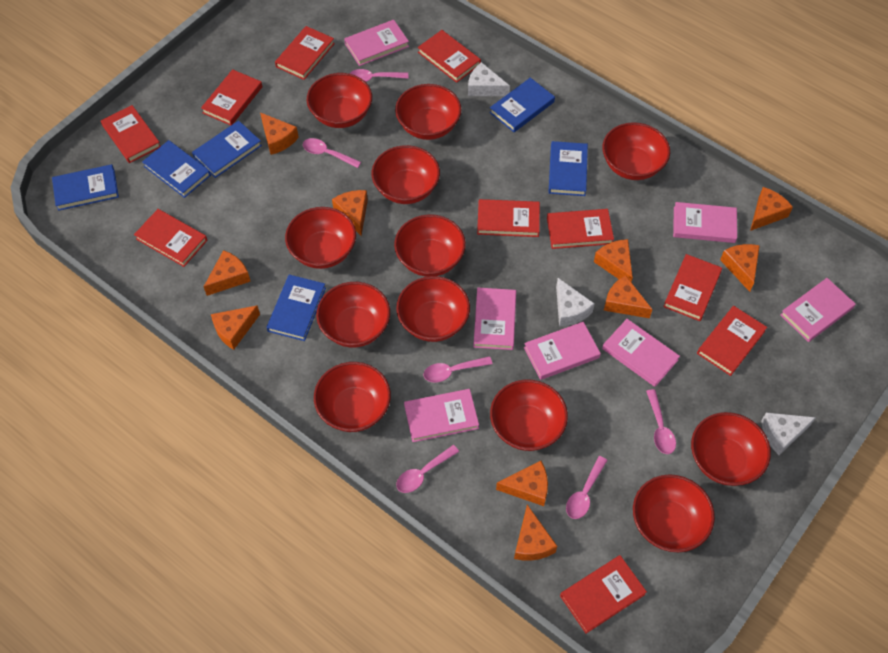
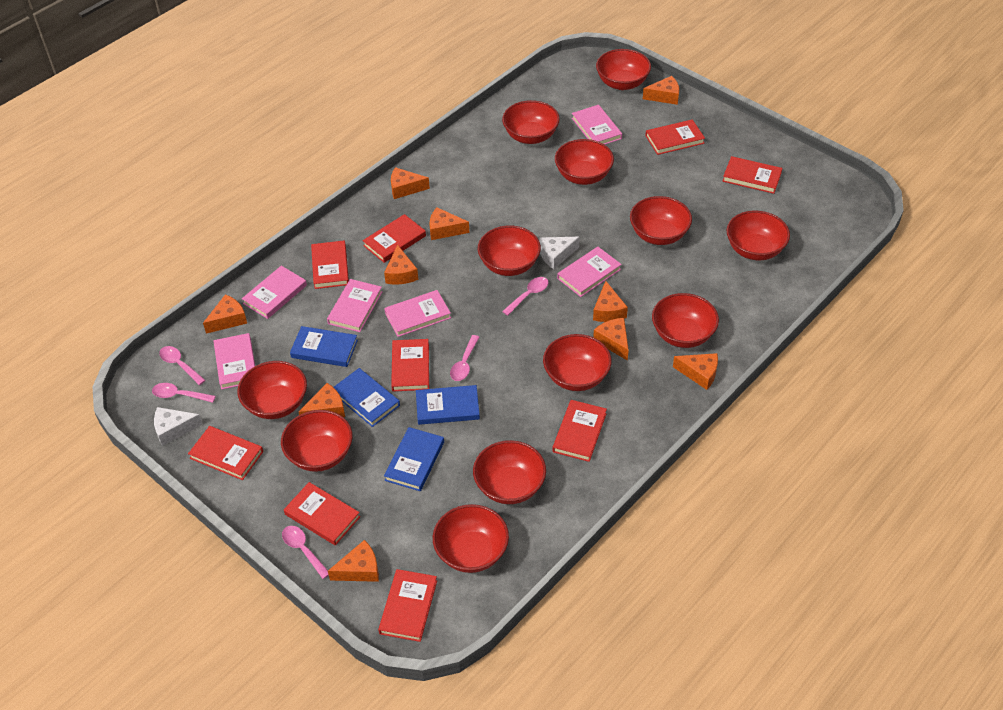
blue book: 6 -> 4
pink book: 7 -> 6
pink spoon: 6 -> 5
red book: 10 -> 9
white cheese: 3 -> 2

